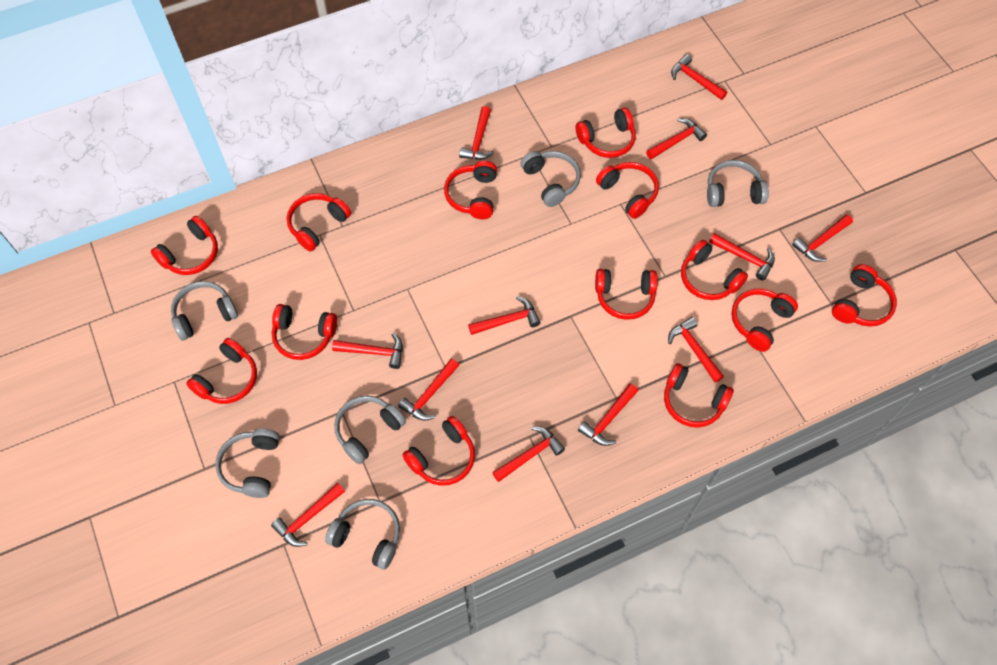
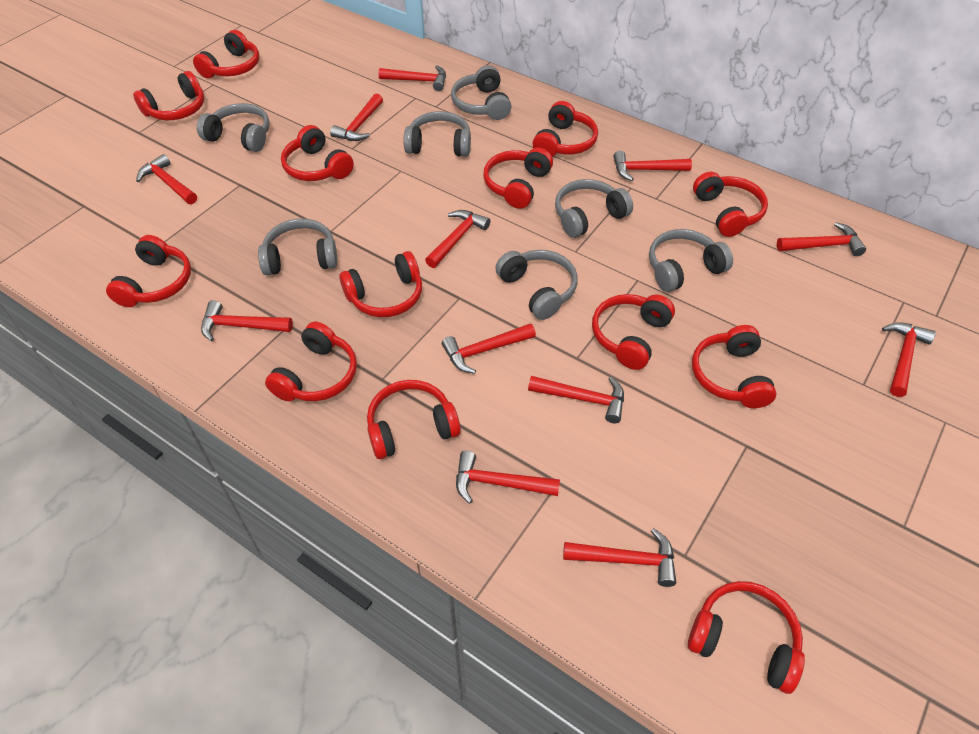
grey headphones: 6 -> 7

